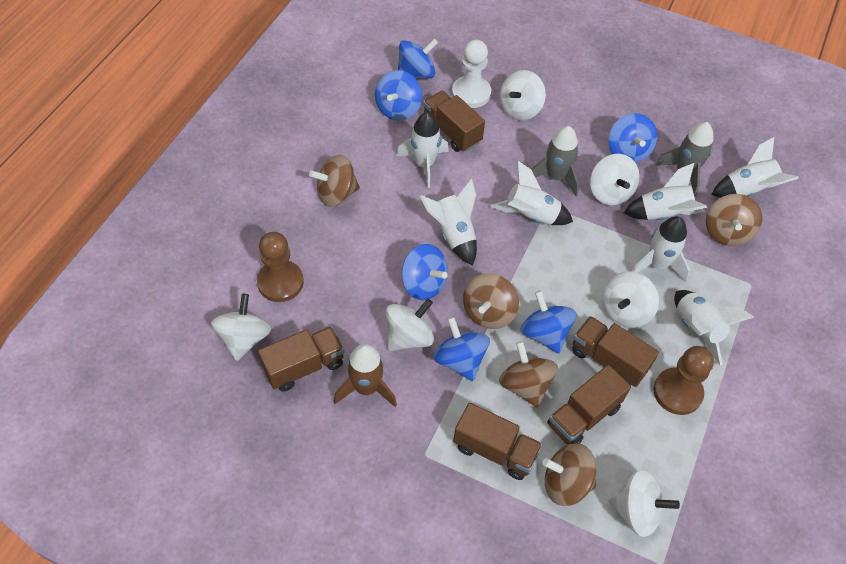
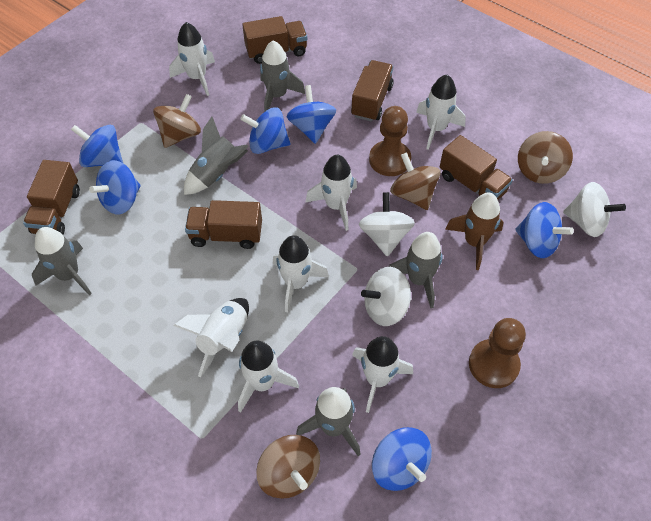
brown spinning top: 5 -> 4
grey rocket: 2 -> 5
white pawn: 1 -> 0
white spinning top: 6 -> 3

